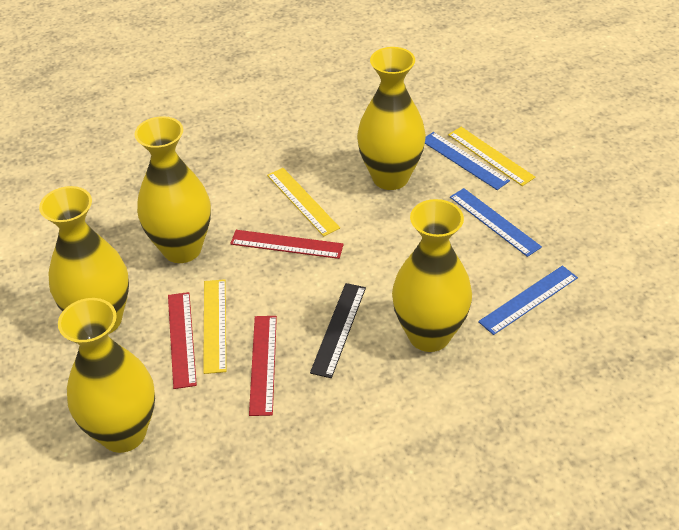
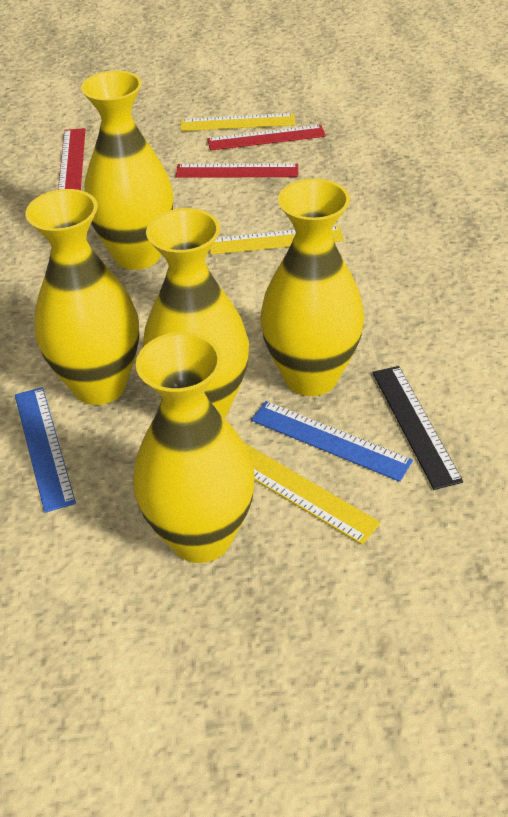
blue ruler: 3 -> 2

